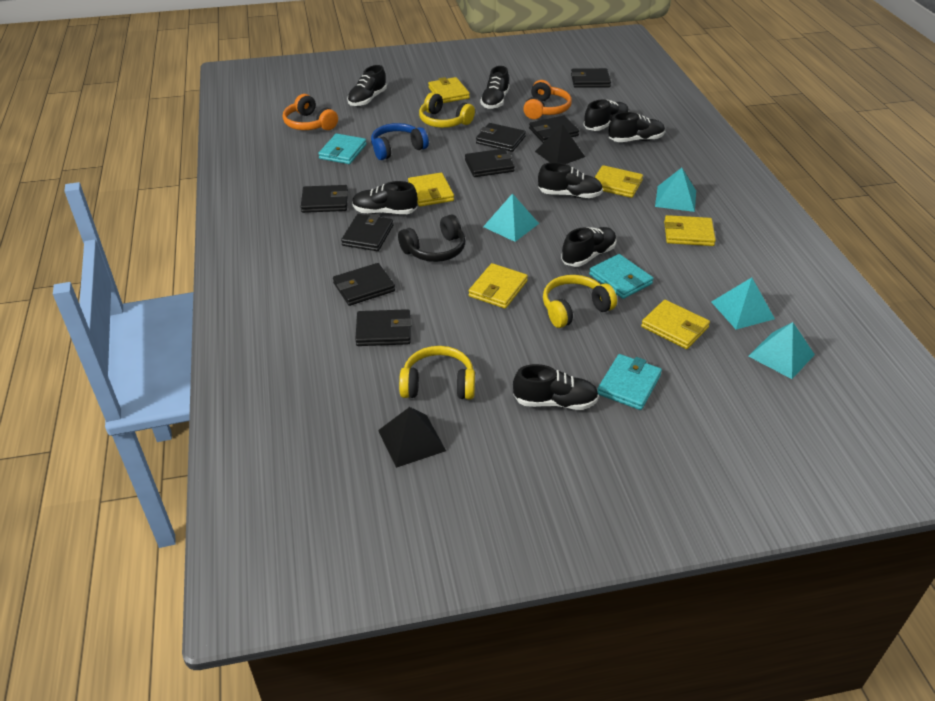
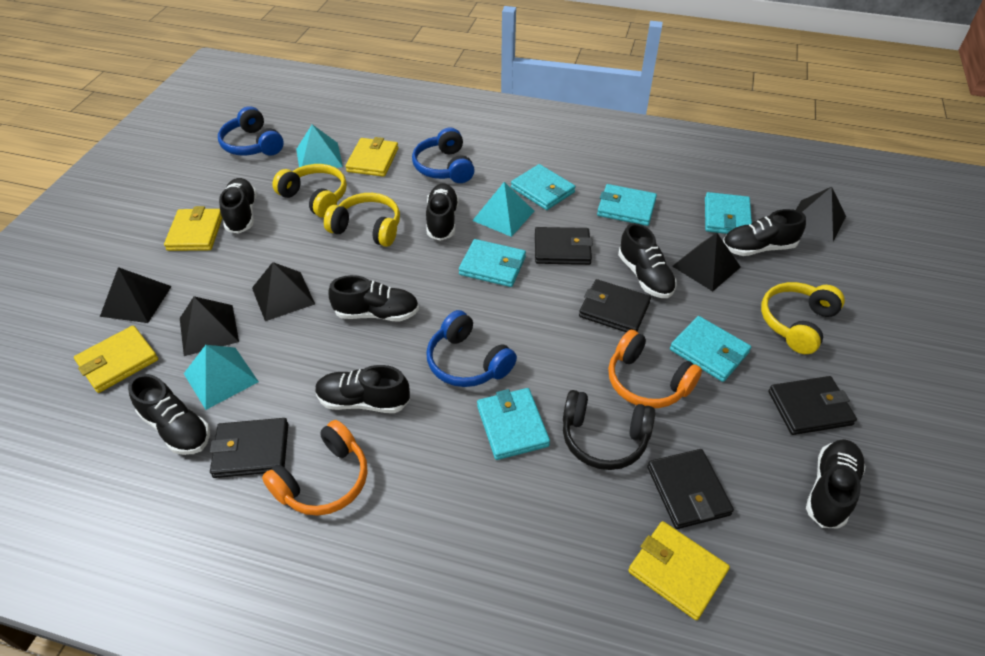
black pyramid: 2 -> 5
black wallet: 8 -> 5
blue headphones: 1 -> 3
turquoise pyramid: 4 -> 3
turquoise wallet: 3 -> 6
yellow wallet: 6 -> 4

